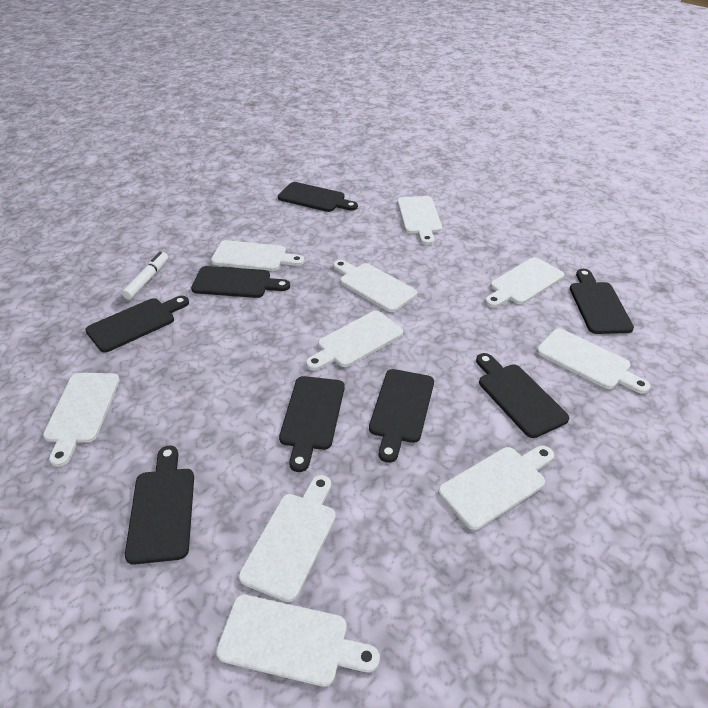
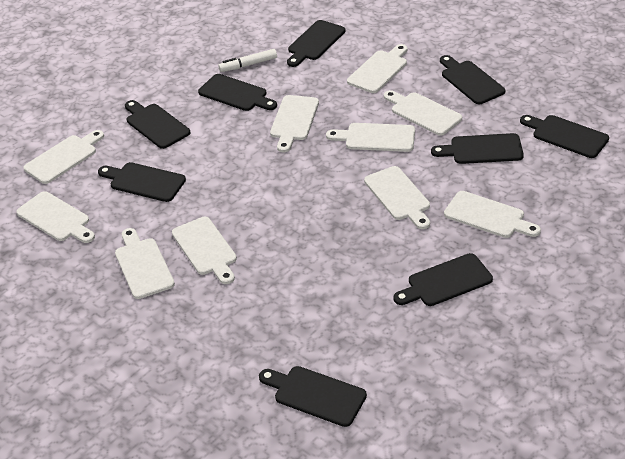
black cutting board: 8 -> 9

